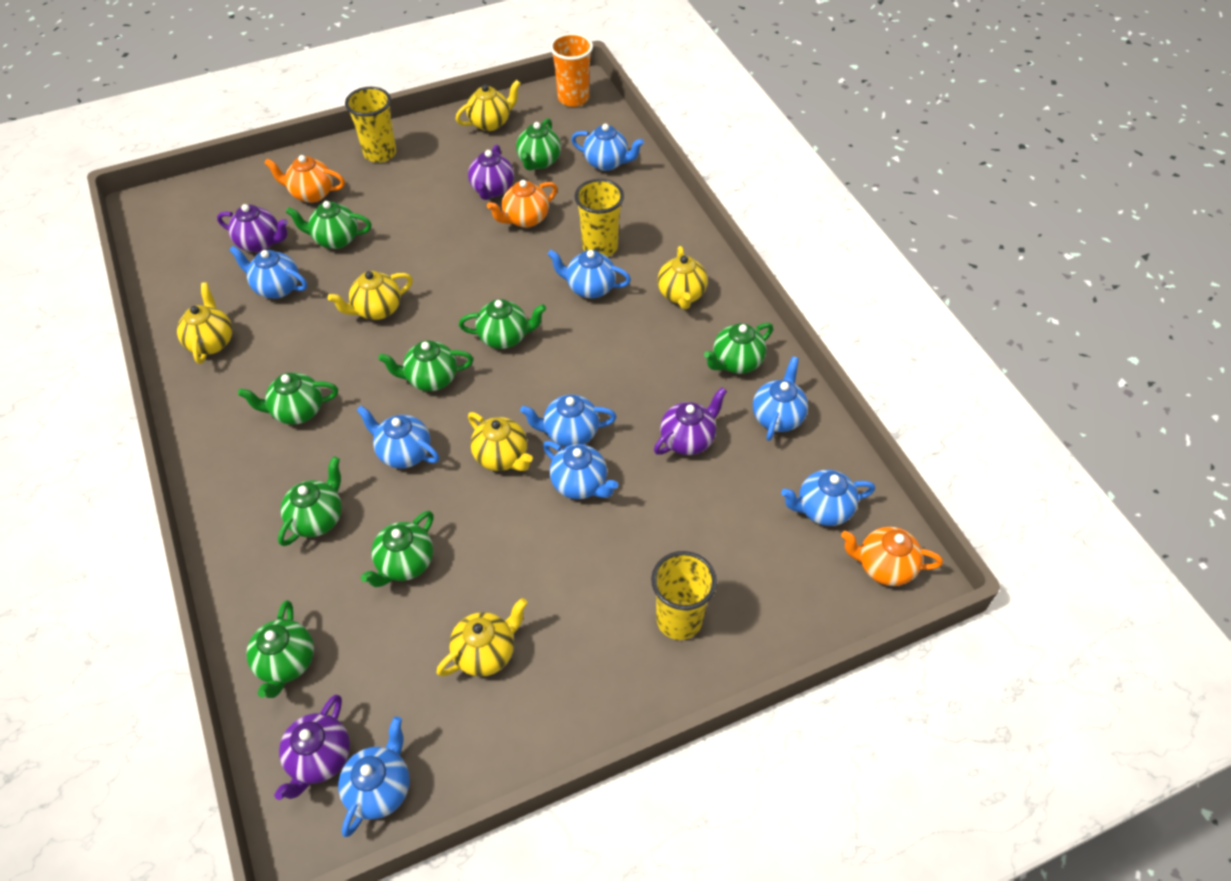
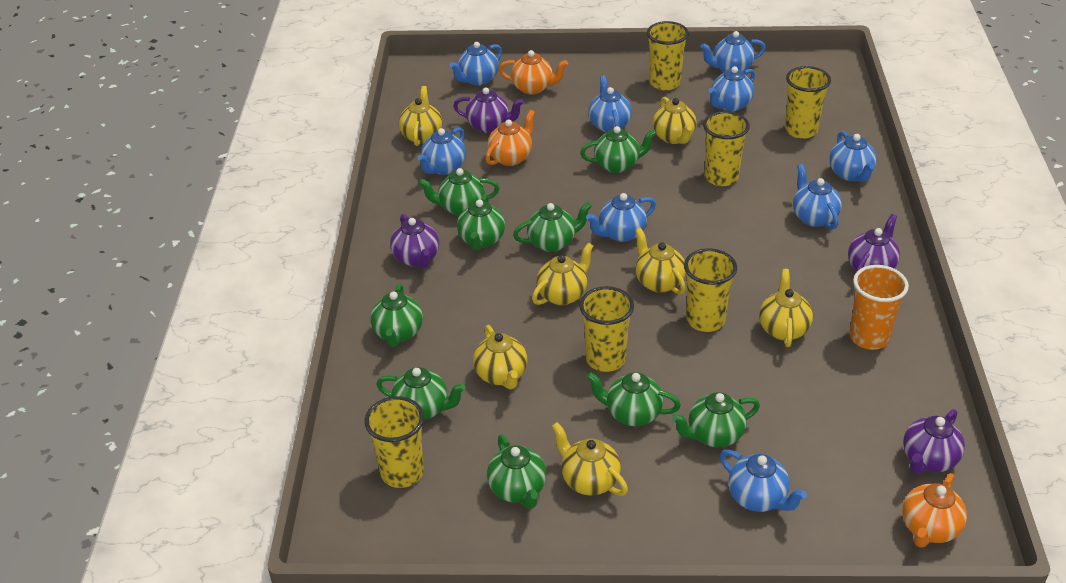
yellow cup: 3 -> 6
yellow teapot: 6 -> 7

